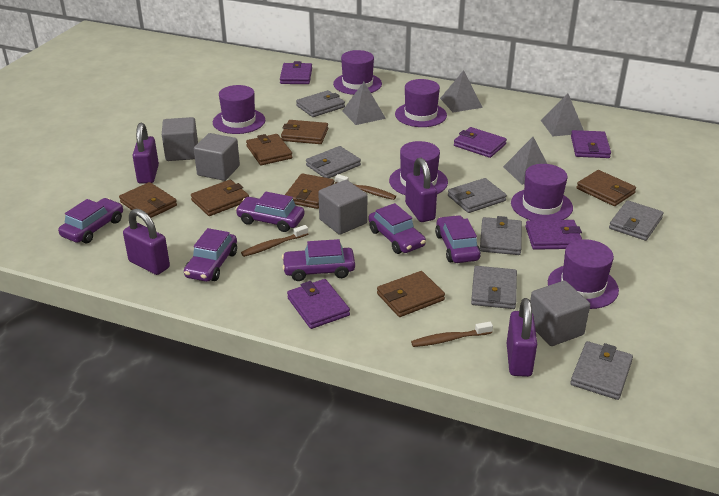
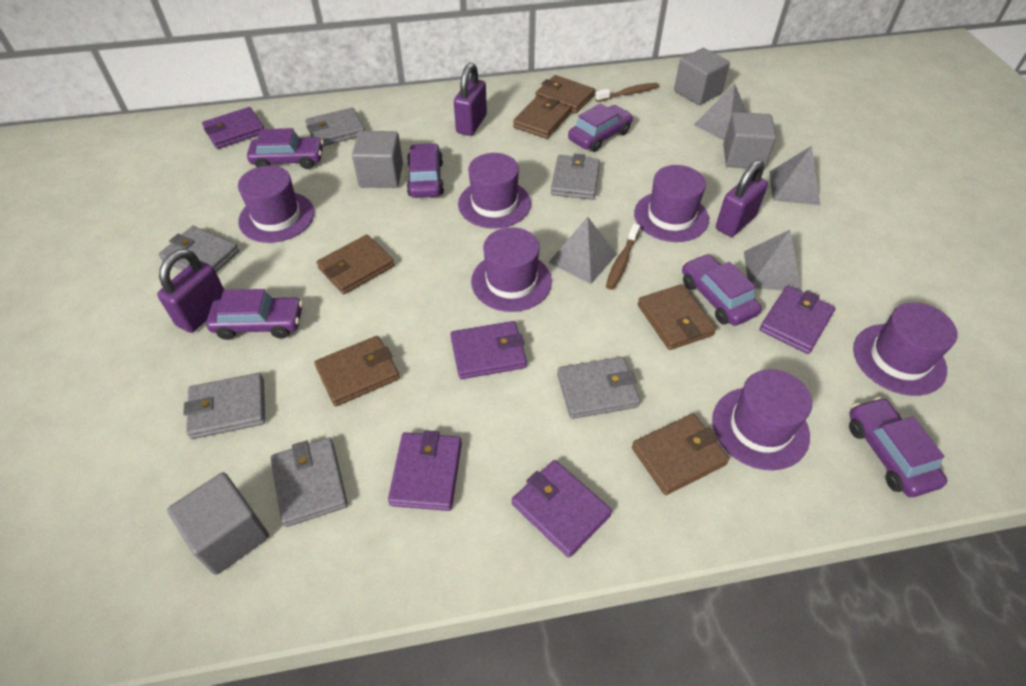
brown toothbrush: 3 -> 2
brown wallet: 7 -> 6
grey wallet: 7 -> 6
purple padlock: 4 -> 3

